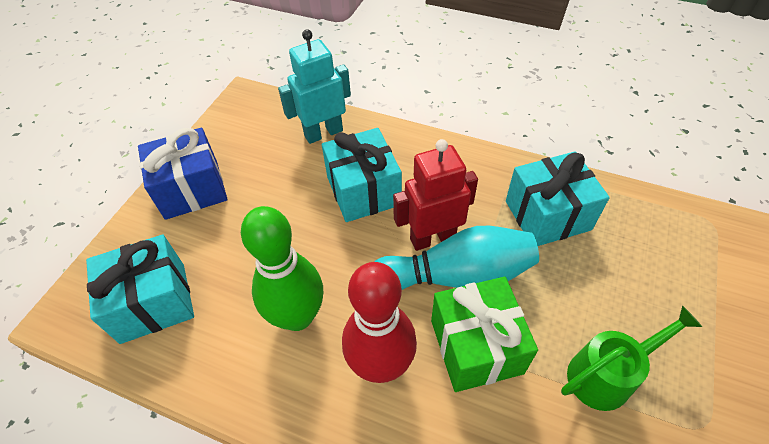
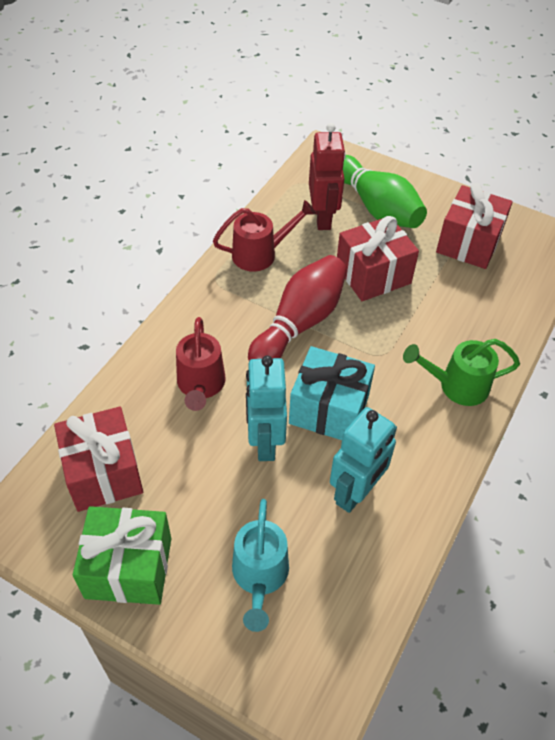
blue gift: 1 -> 0
red gift: 0 -> 3
red watering can: 0 -> 2
turquoise bowling pin: 1 -> 0
turquoise gift: 3 -> 1
turquoise robot: 1 -> 2
turquoise watering can: 0 -> 1

